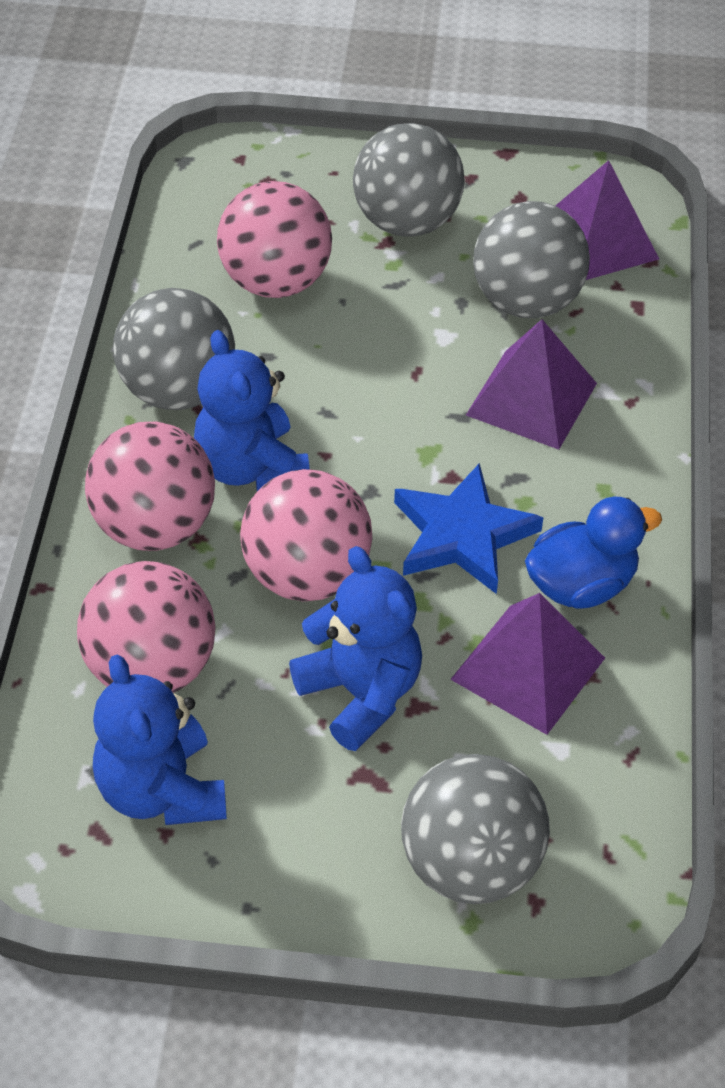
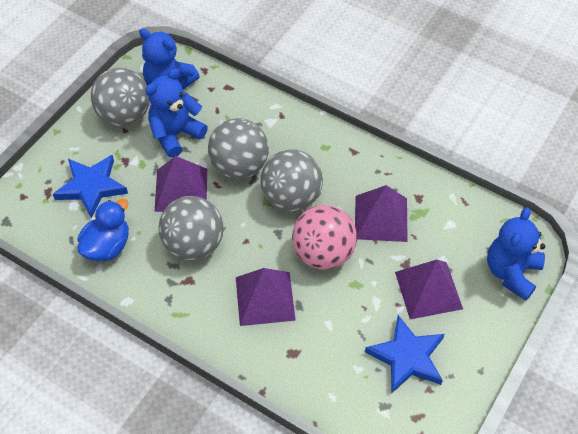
blue star: 1 -> 2
pink ball: 4 -> 1
purple pyramid: 3 -> 4

